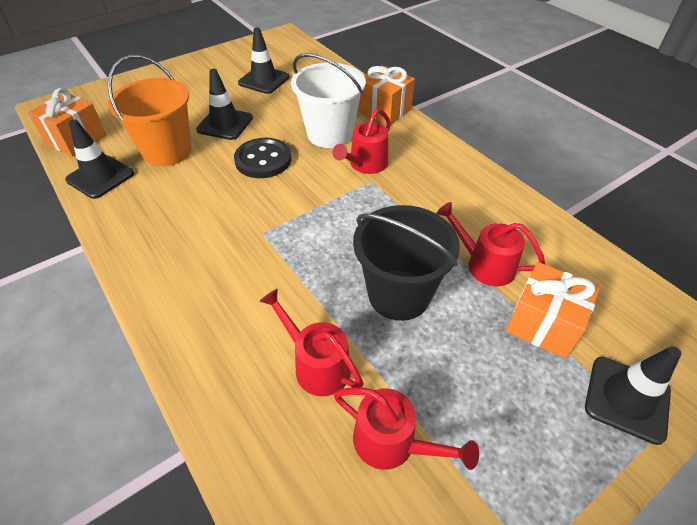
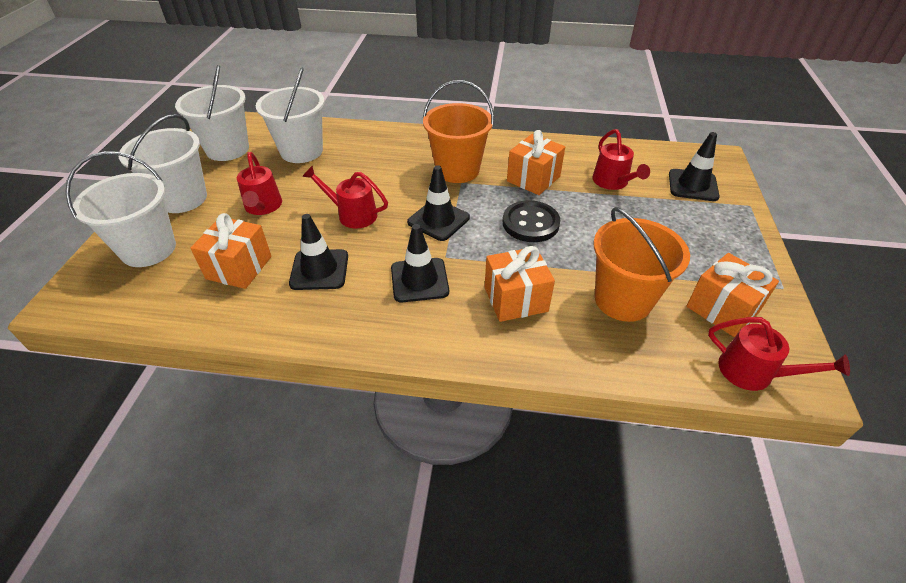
black bucket: 1 -> 0
orange bucket: 1 -> 2
orange gift: 3 -> 4
white bucket: 1 -> 4

